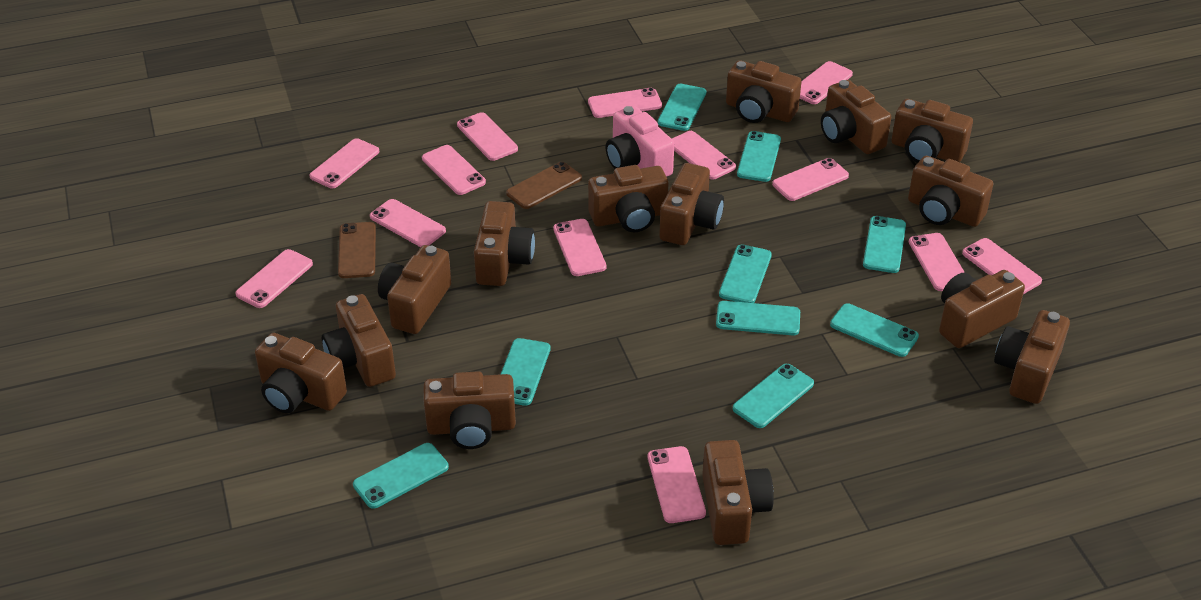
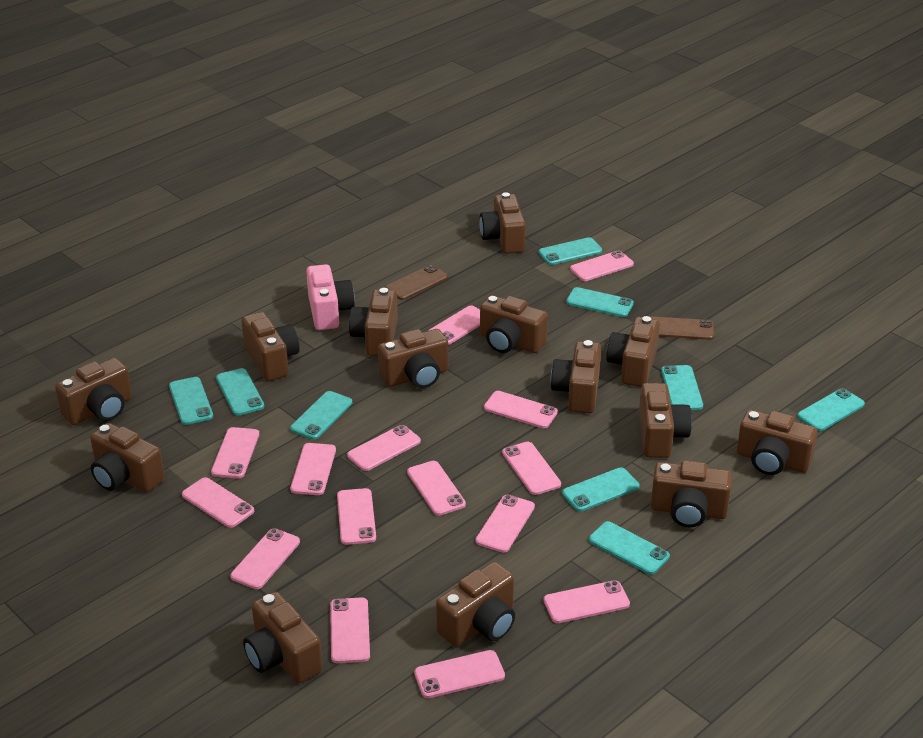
pink phone: 13 -> 15

